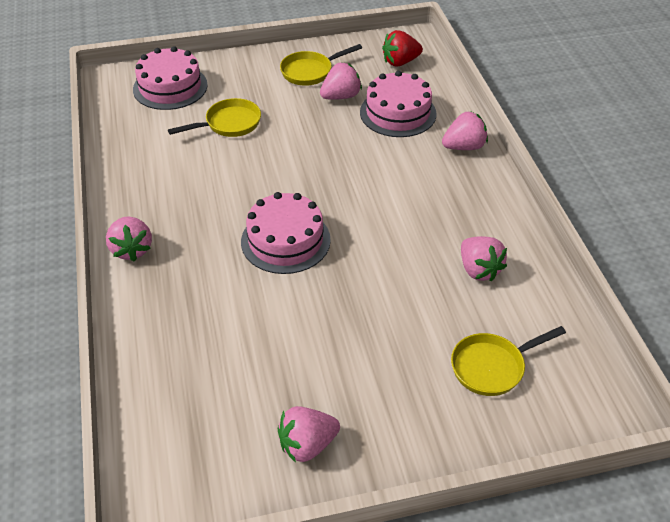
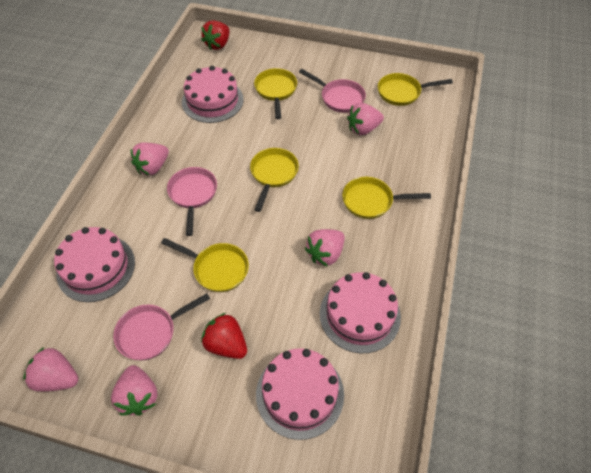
pink cake: 3 -> 4
pink pan: 0 -> 3
red strawberry: 1 -> 2
yellow pan: 3 -> 5

